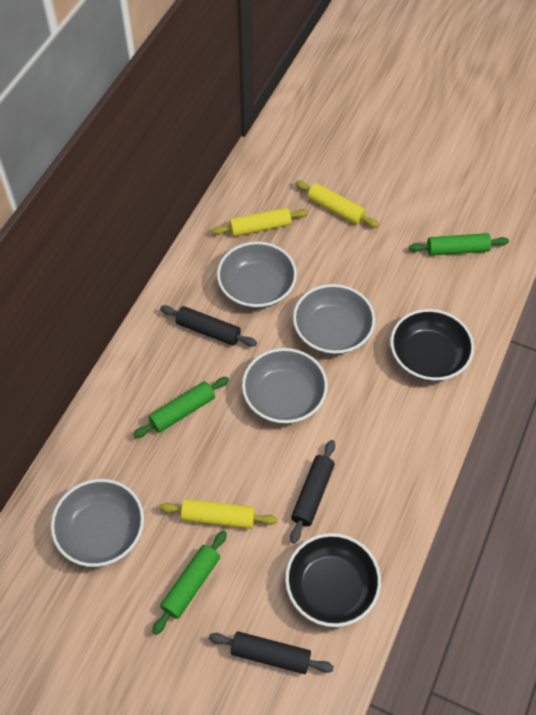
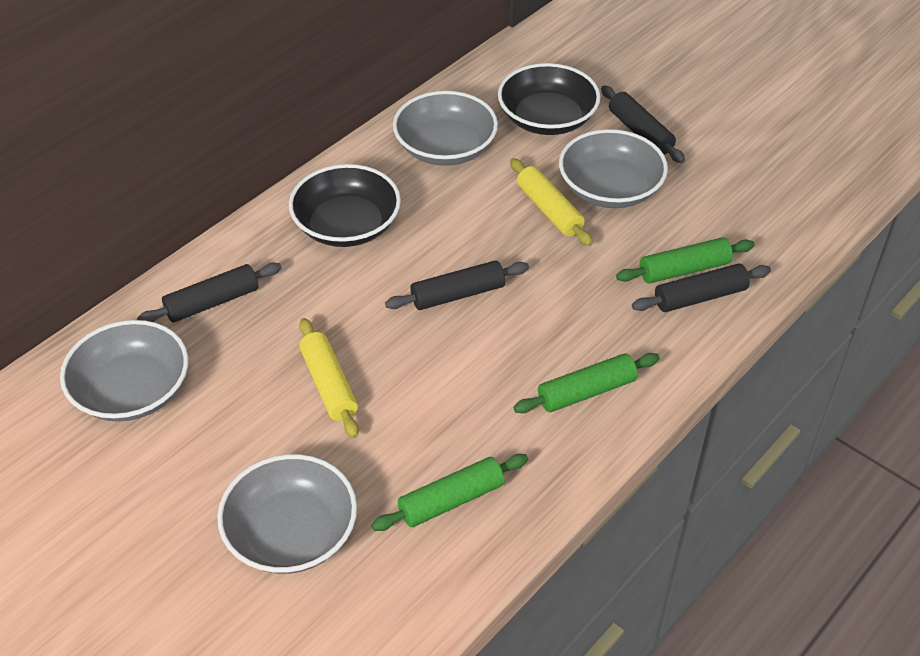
black rolling pin: 3 -> 4
yellow rolling pin: 3 -> 2

